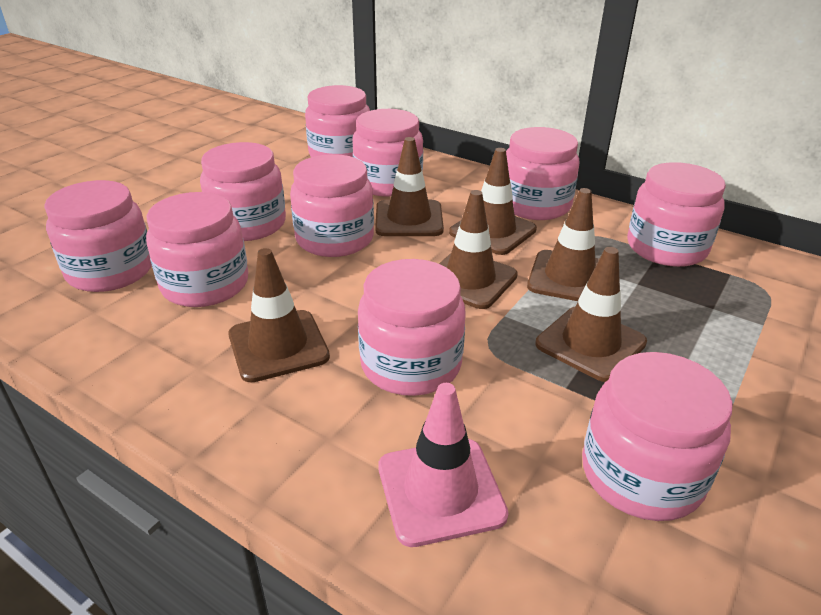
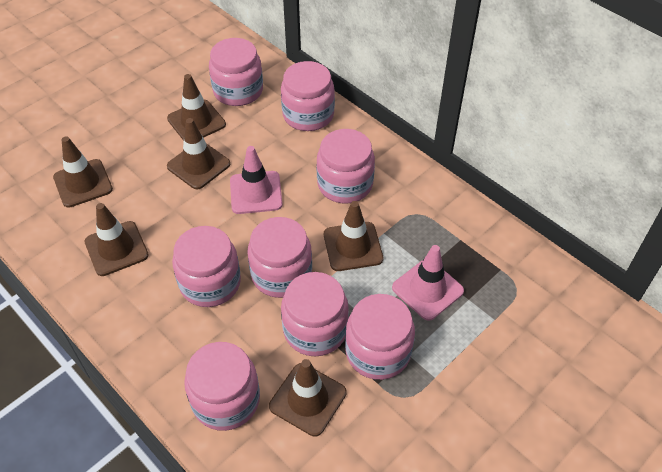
pink jar: 10 -> 8
pink traffic cone: 1 -> 2

